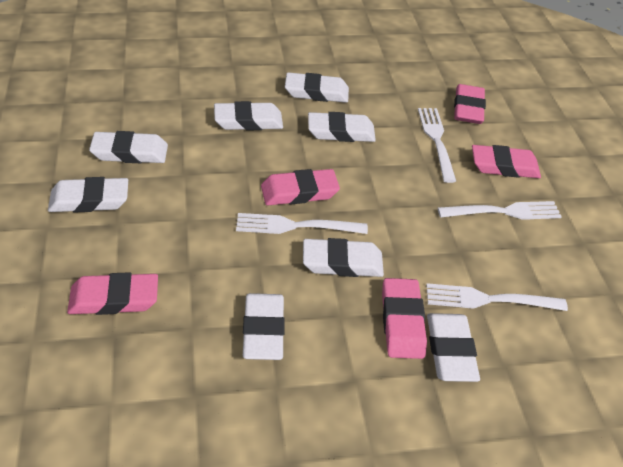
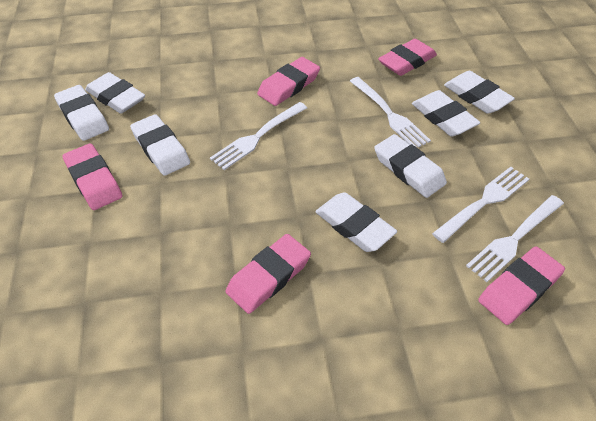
white eraser: 8 -> 7

